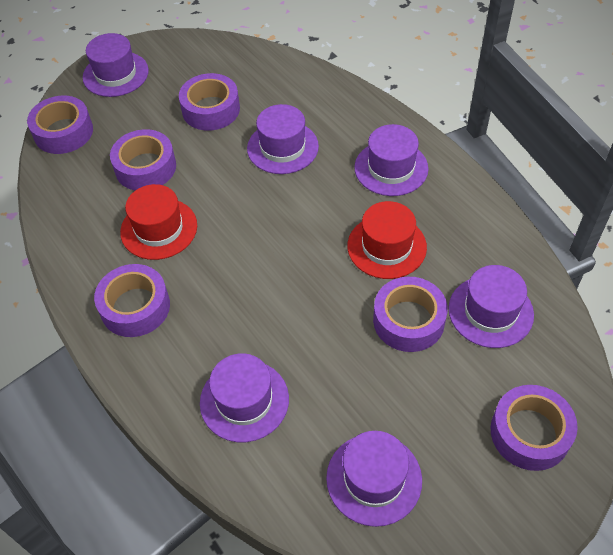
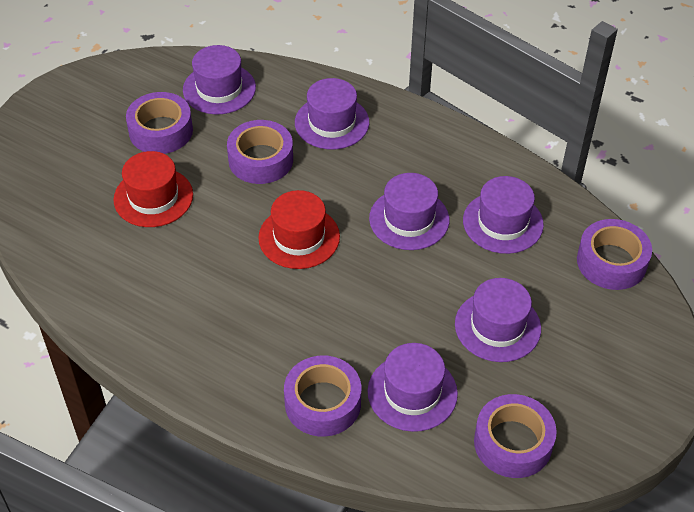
purple tape: 6 -> 5

